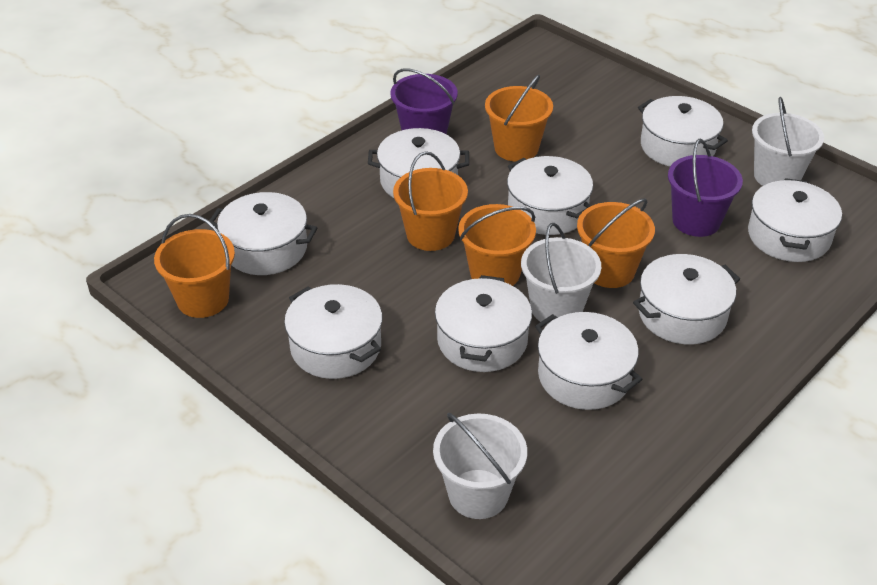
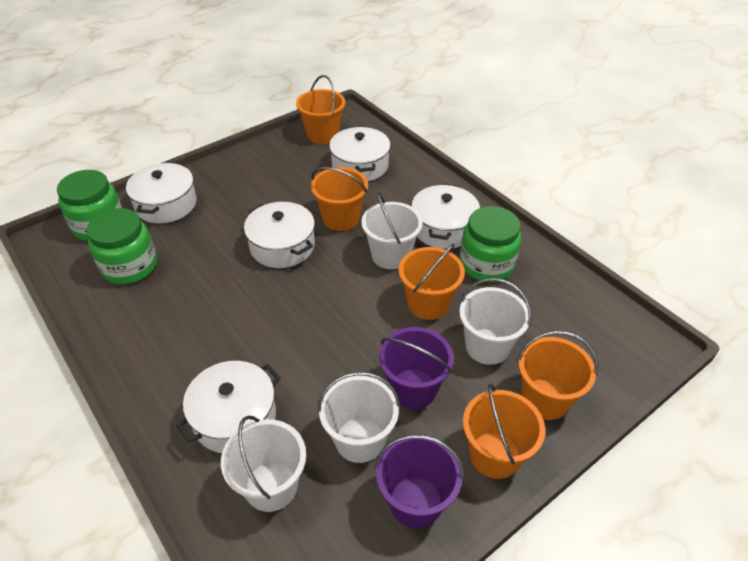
green jar: 0 -> 3
white bucket: 3 -> 4
white pot: 9 -> 5

